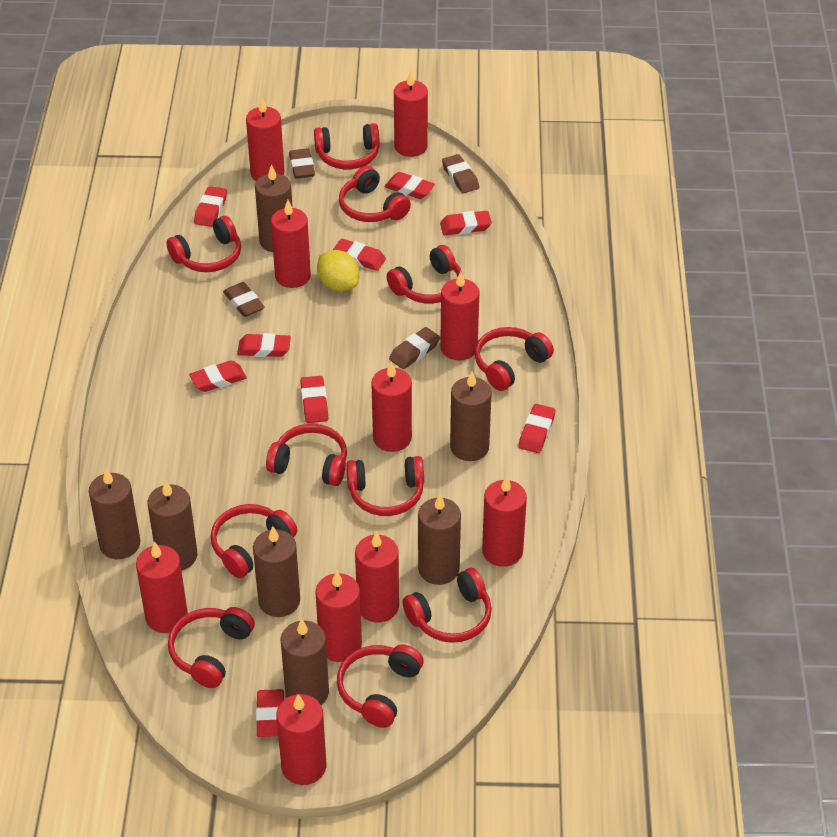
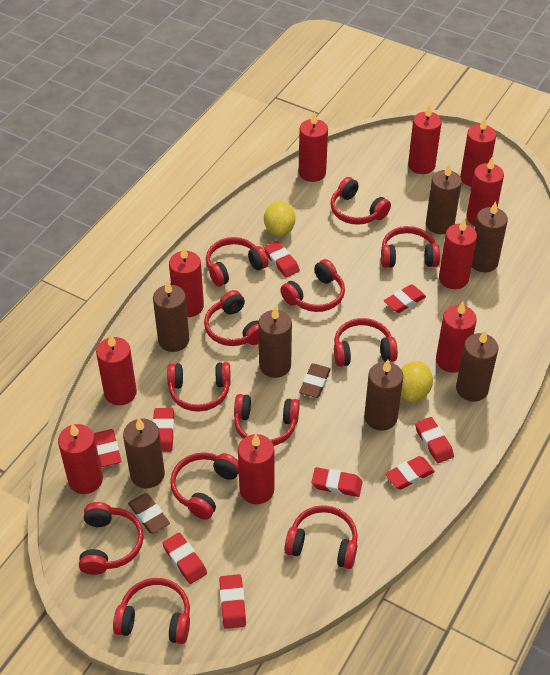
brown eraser: 4 -> 2
red headphones: 11 -> 12
yellow lemon: 1 -> 2

